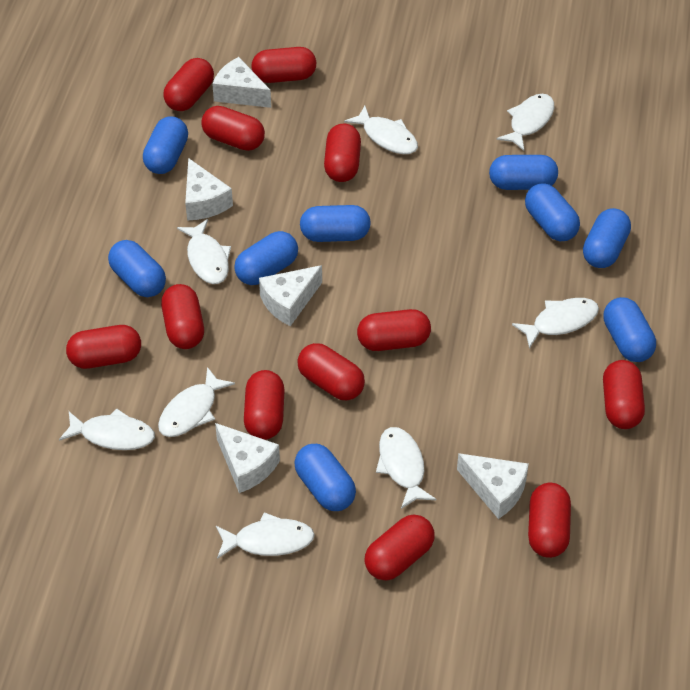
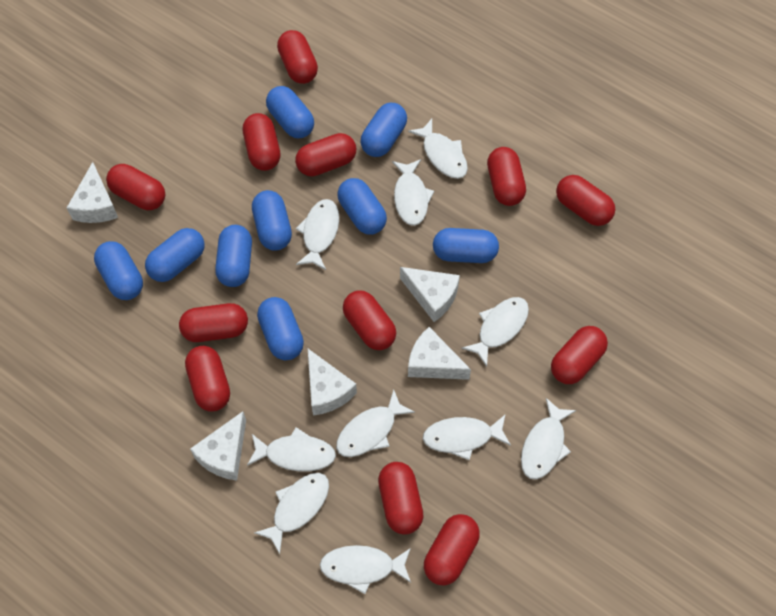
white fish: 8 -> 10

